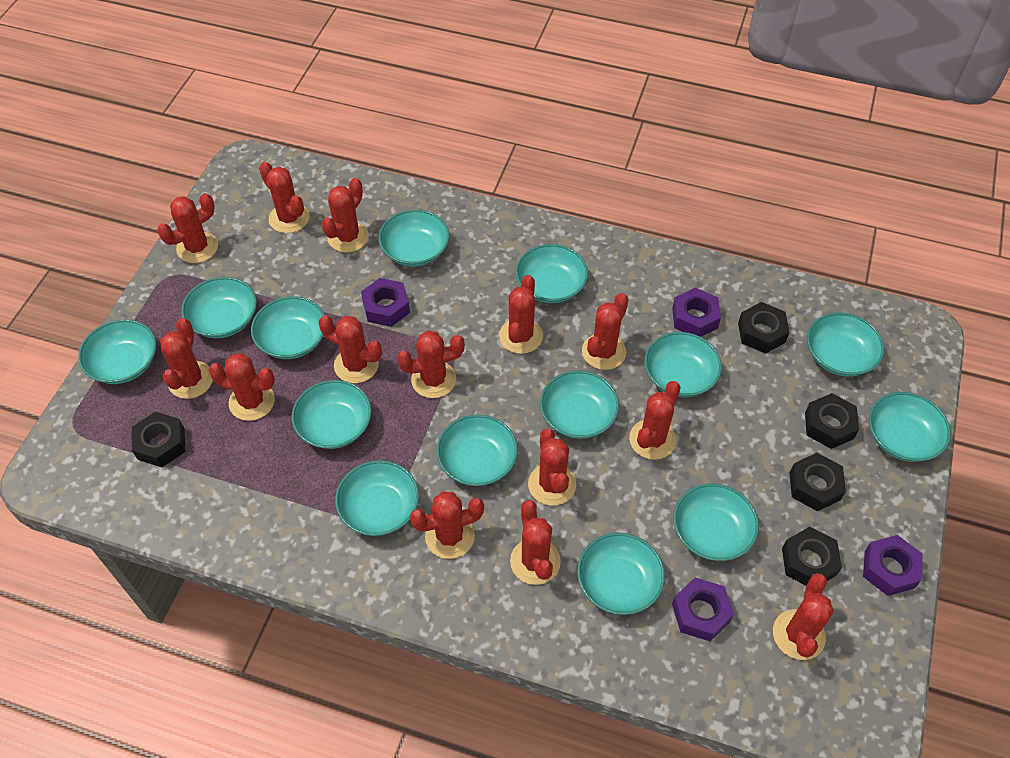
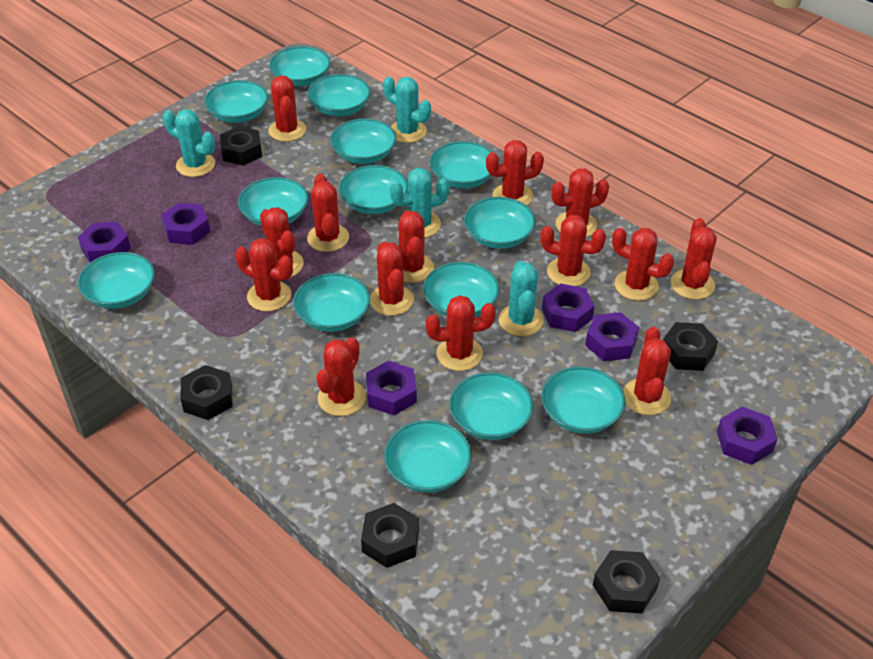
purple nut: 4 -> 6
turquoise cactus: 0 -> 4

